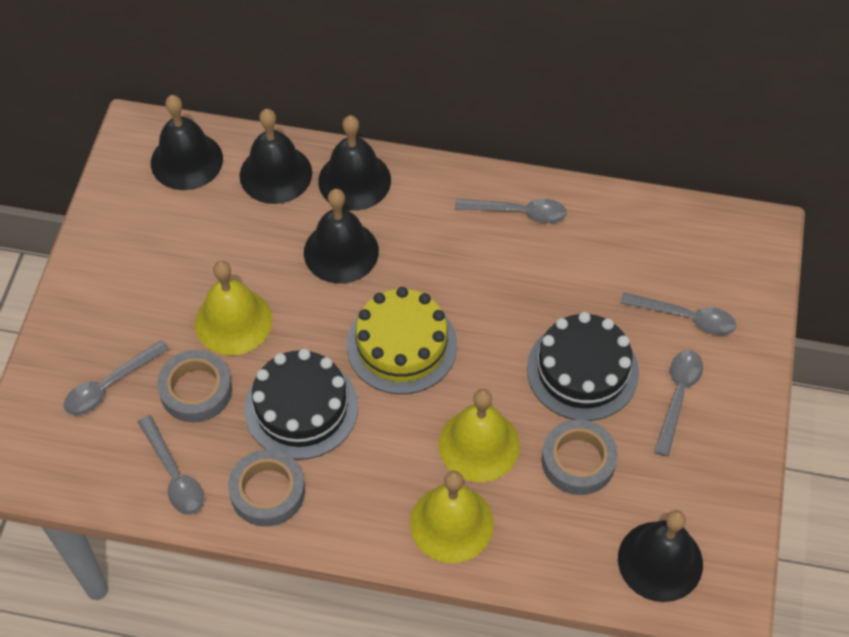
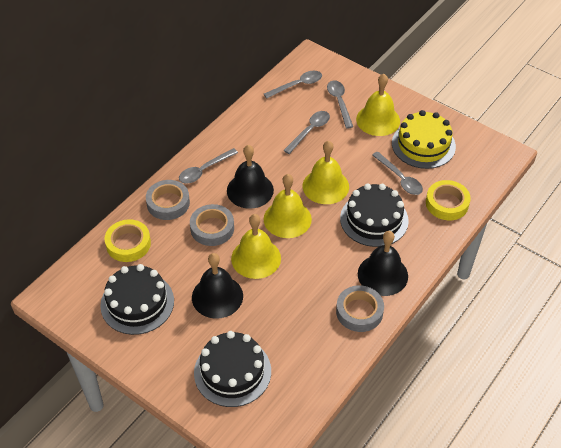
black bell: 5 -> 3
black cake: 2 -> 3
yellow bell: 3 -> 4
yellow tape: 0 -> 2

